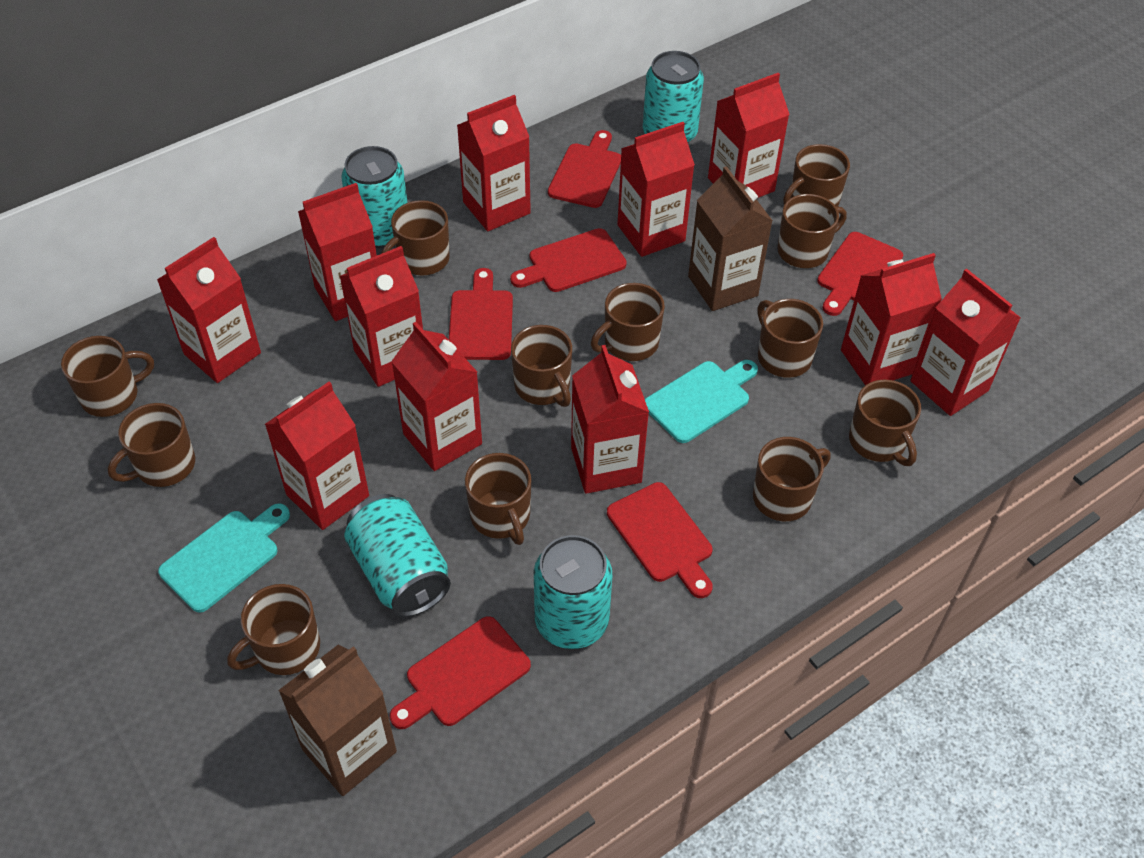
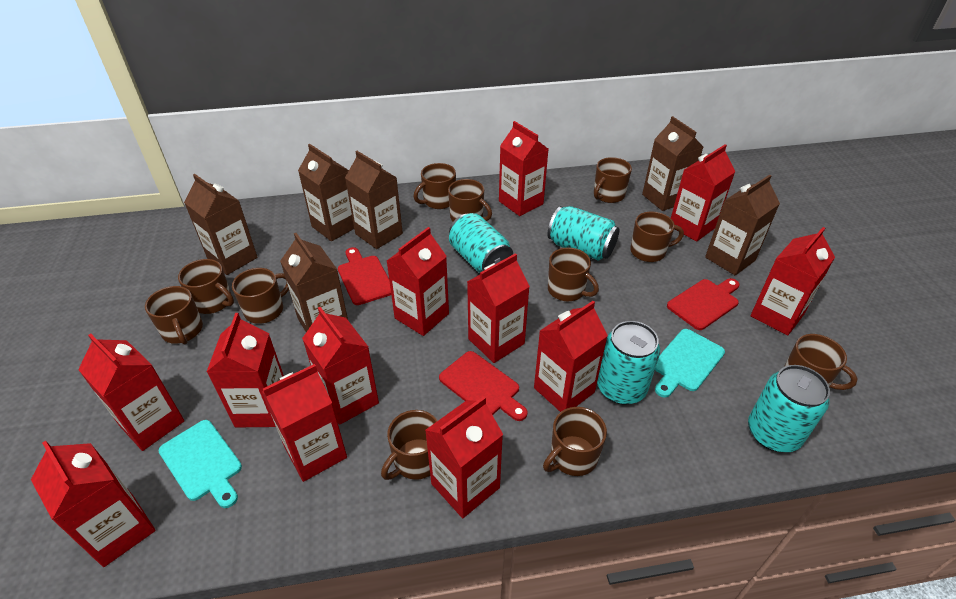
brown carton: 2 -> 6
brown mug: 12 -> 11
red carton: 11 -> 12
red cutting board: 6 -> 3

